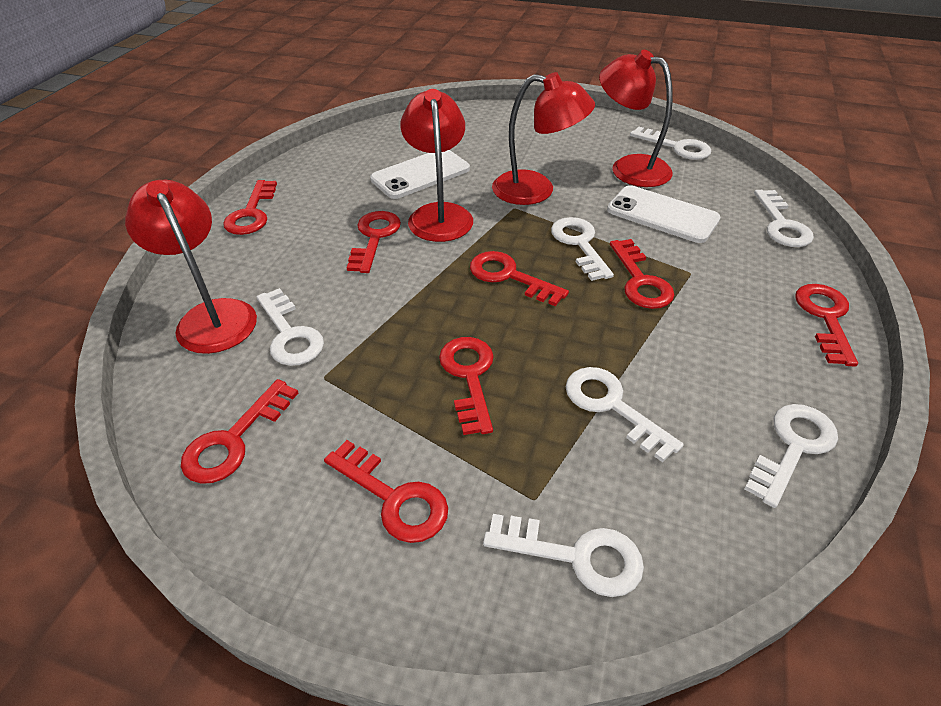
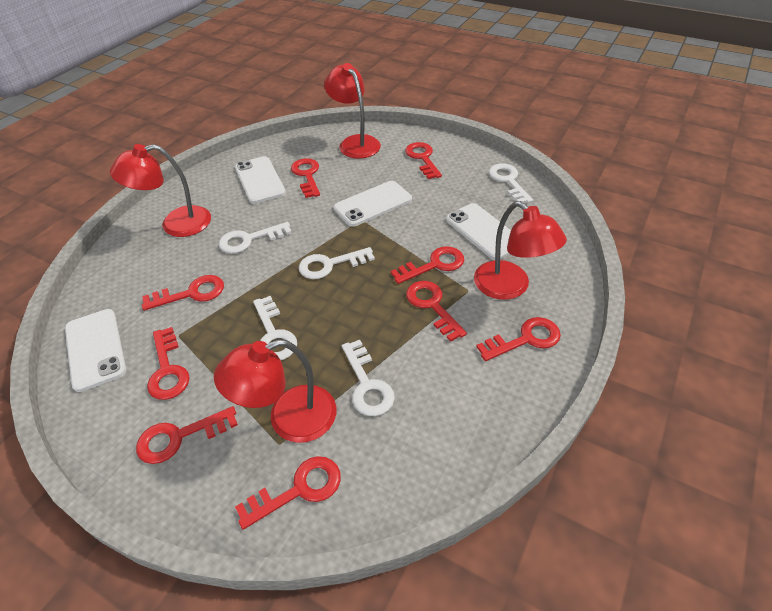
red key: 8 -> 9
white key: 7 -> 5
white phone: 2 -> 4

